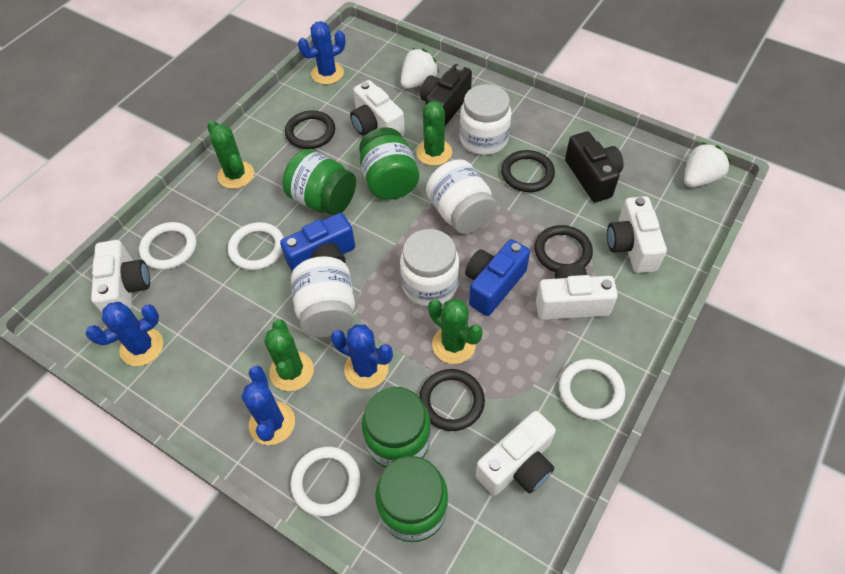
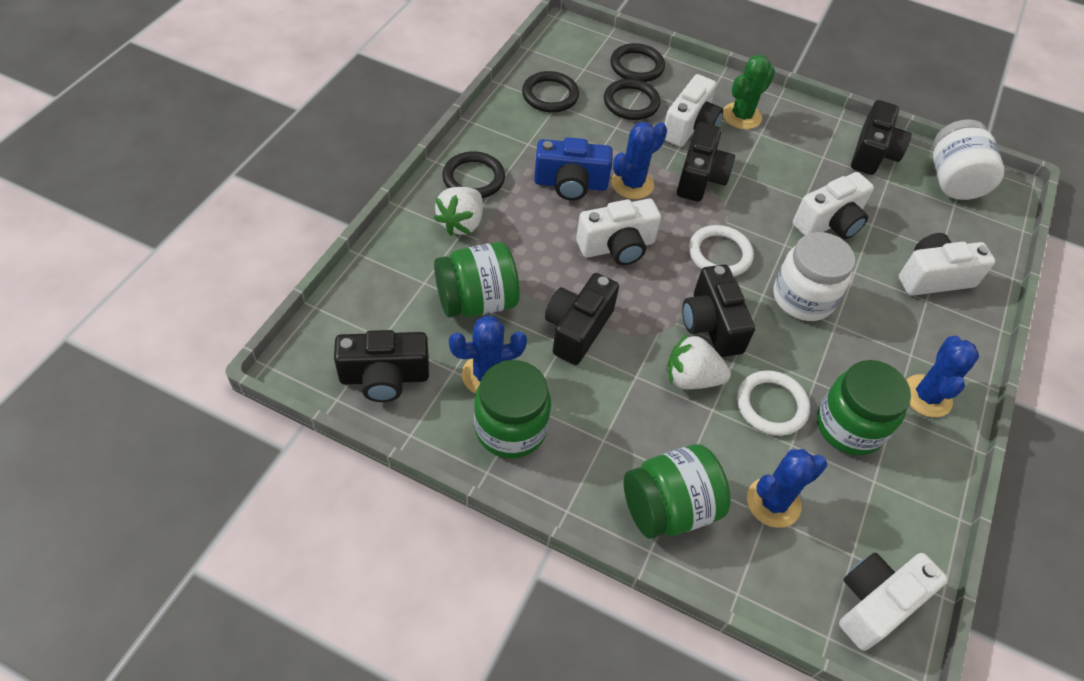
black camera: 2 -> 5
blue camera: 2 -> 1
green cactus: 4 -> 1
white jar: 4 -> 2
white ring: 4 -> 2

